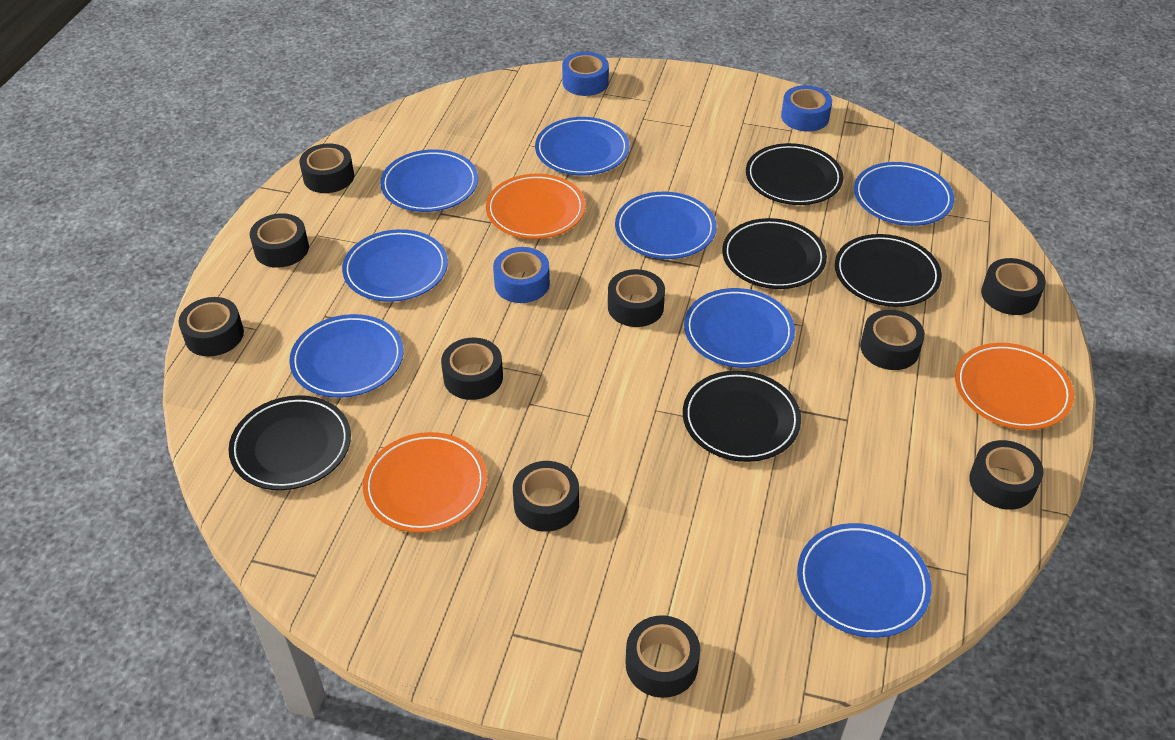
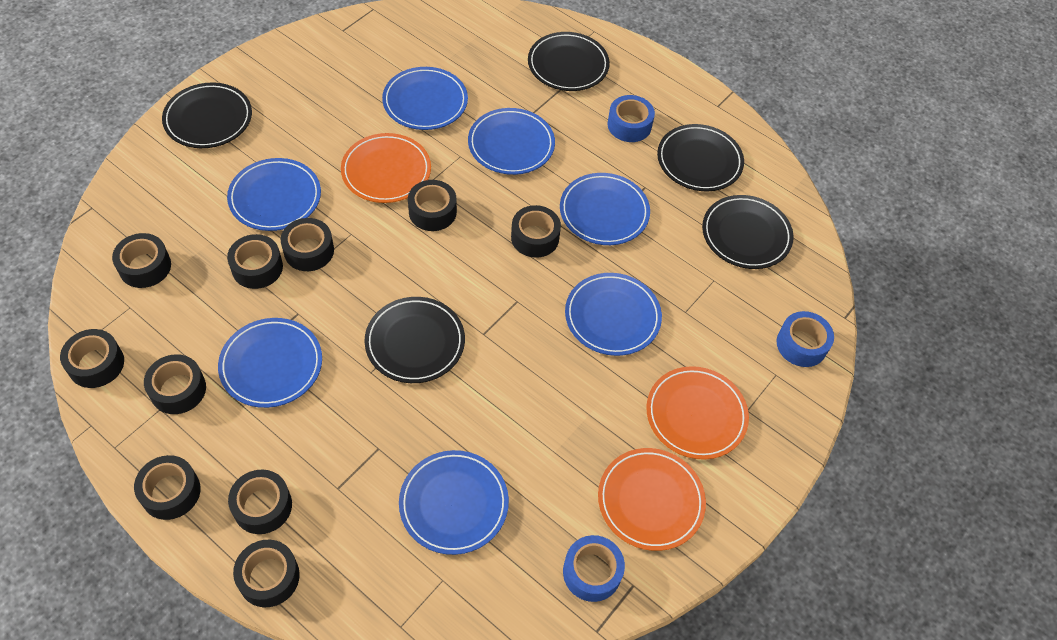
blue plate: 8 -> 7

